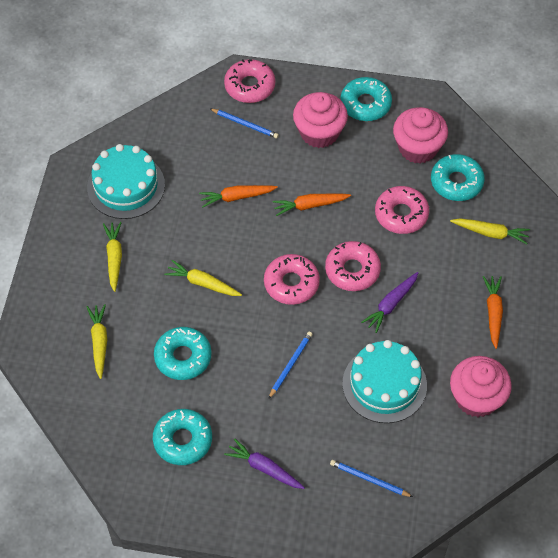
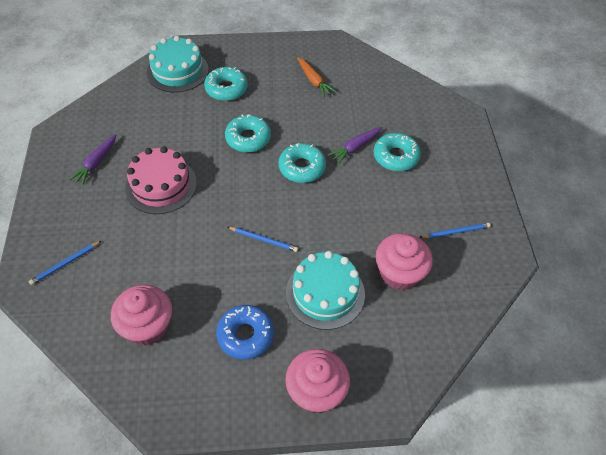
blue donut: 0 -> 1
orange carrot: 3 -> 1
pink cake: 0 -> 1
pink donut: 4 -> 0
yellow carrot: 4 -> 0

